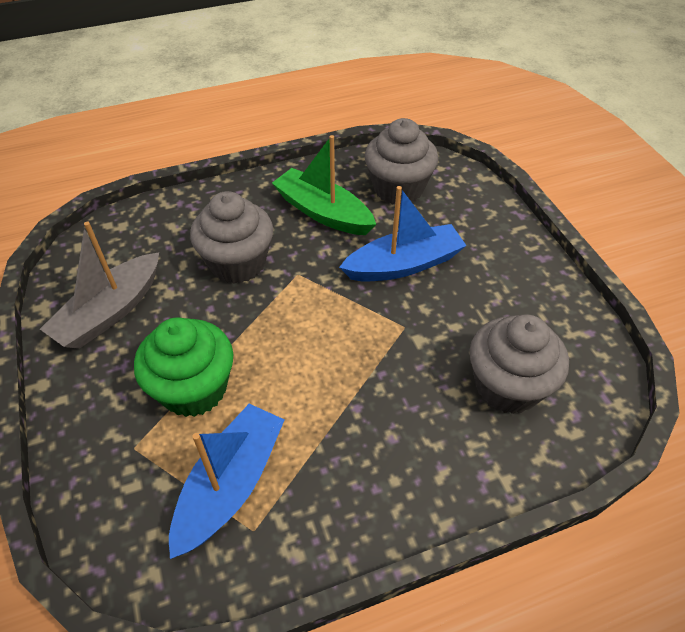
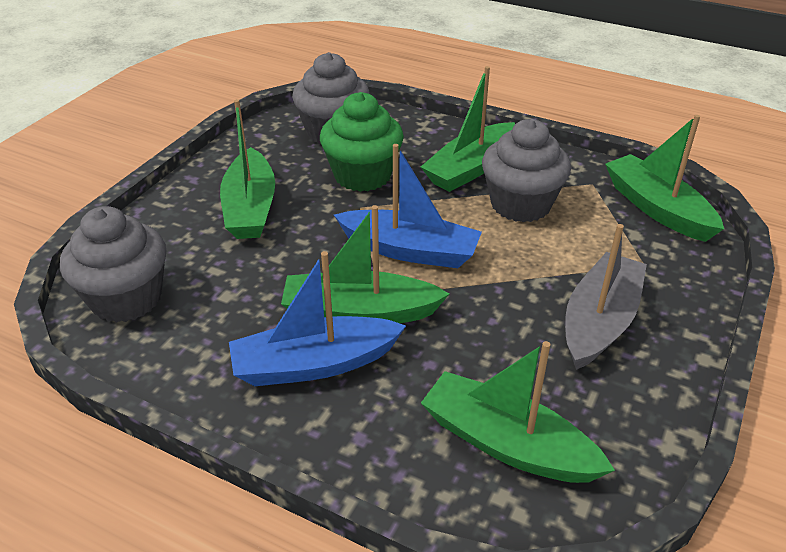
green boat: 1 -> 5

